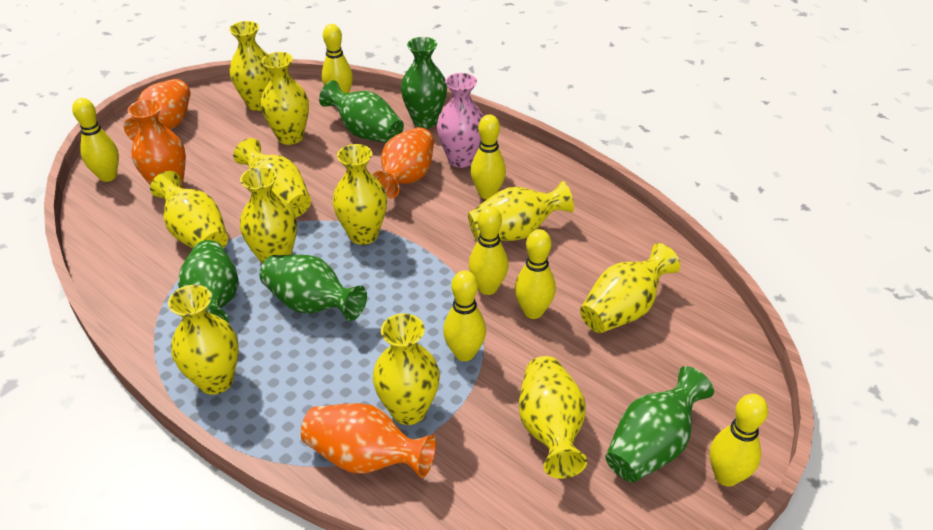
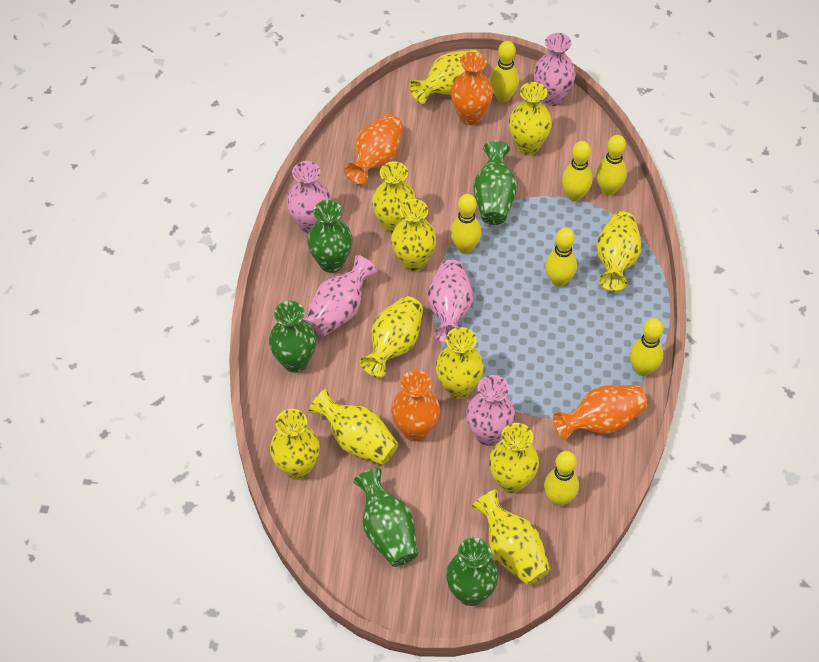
pink vase: 1 -> 5

